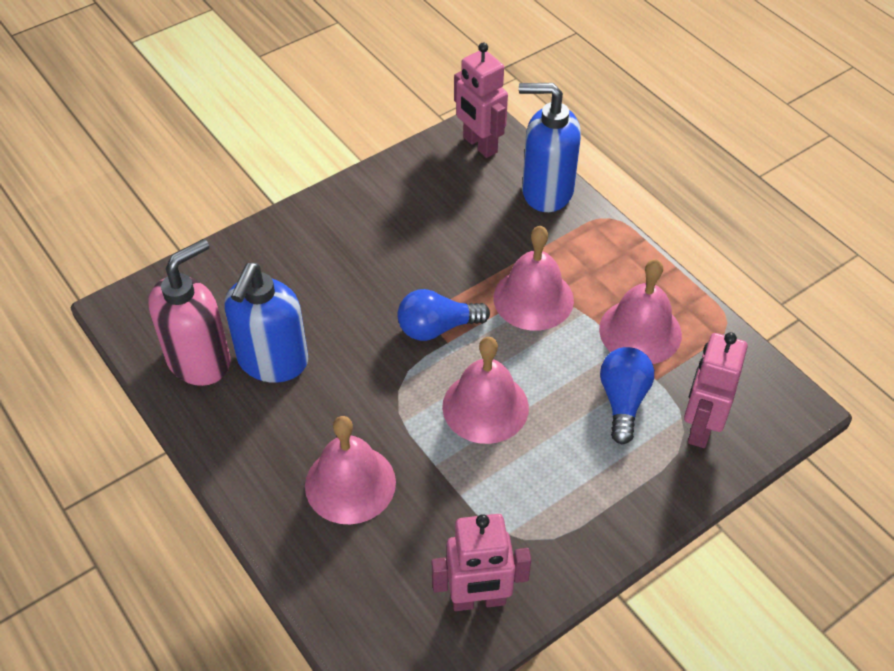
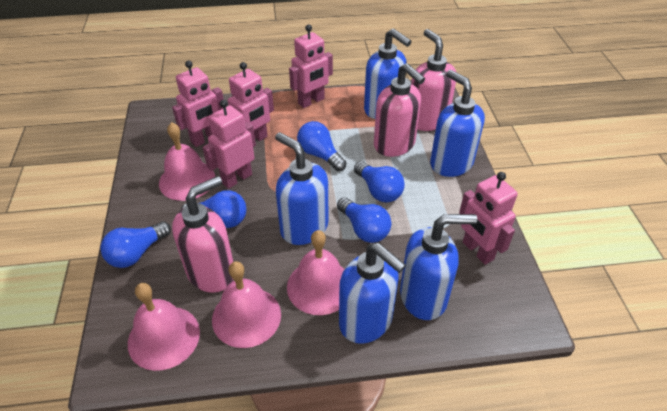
blue light bulb: 2 -> 5
blue soap dispenser: 2 -> 5
pink robot: 3 -> 5
pink soap dispenser: 1 -> 3

